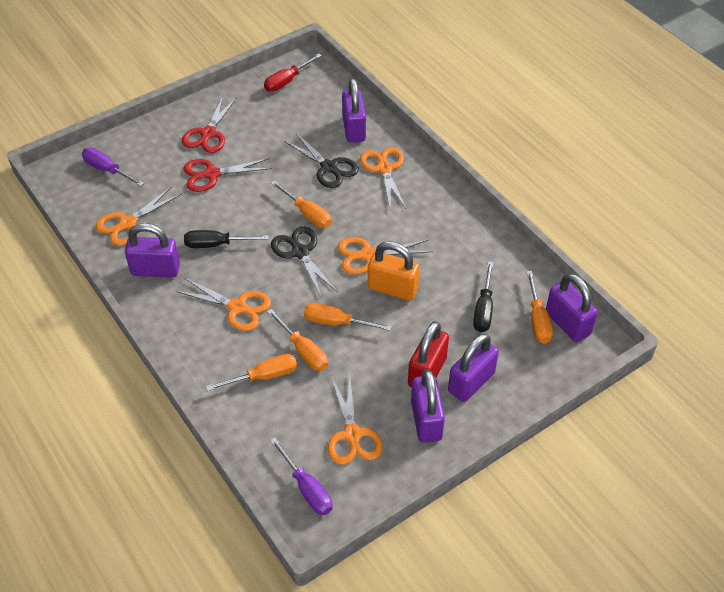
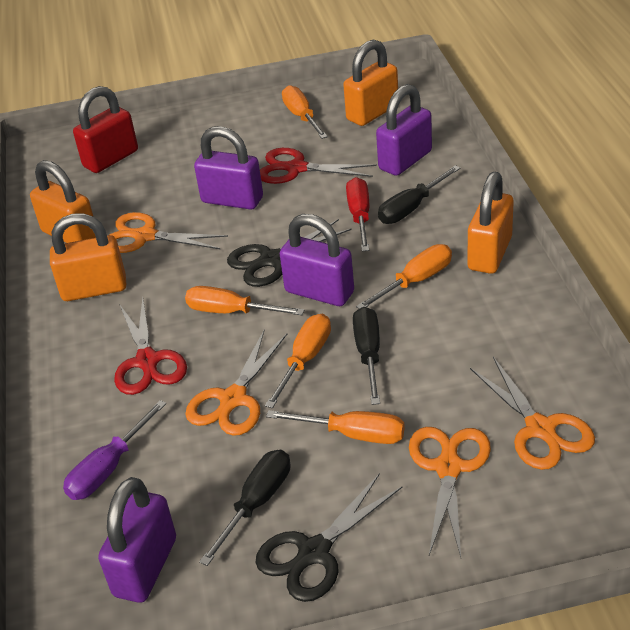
black screwdriver: 2 -> 3
orange padlock: 1 -> 4
orange scissors: 5 -> 4
purple padlock: 5 -> 4
purple screwdriver: 2 -> 1

